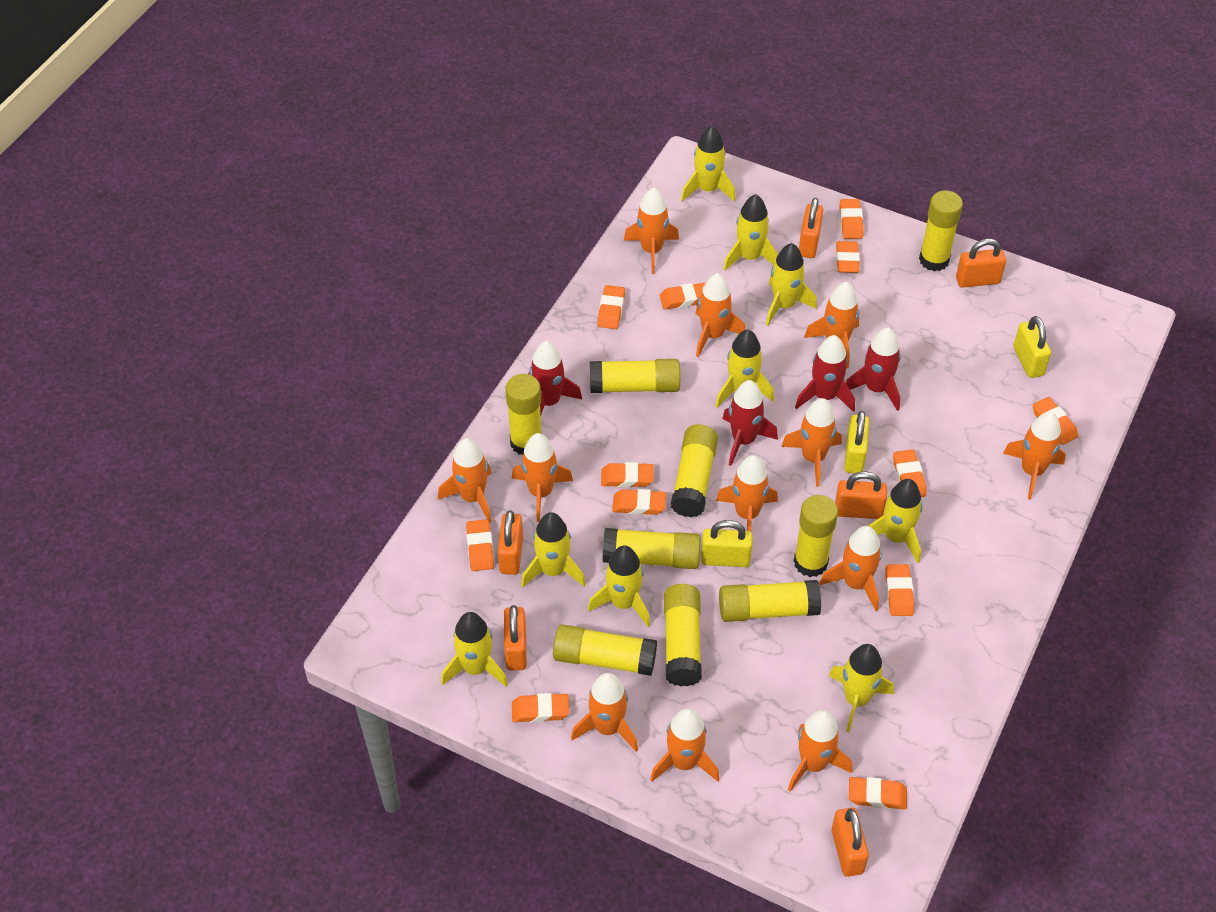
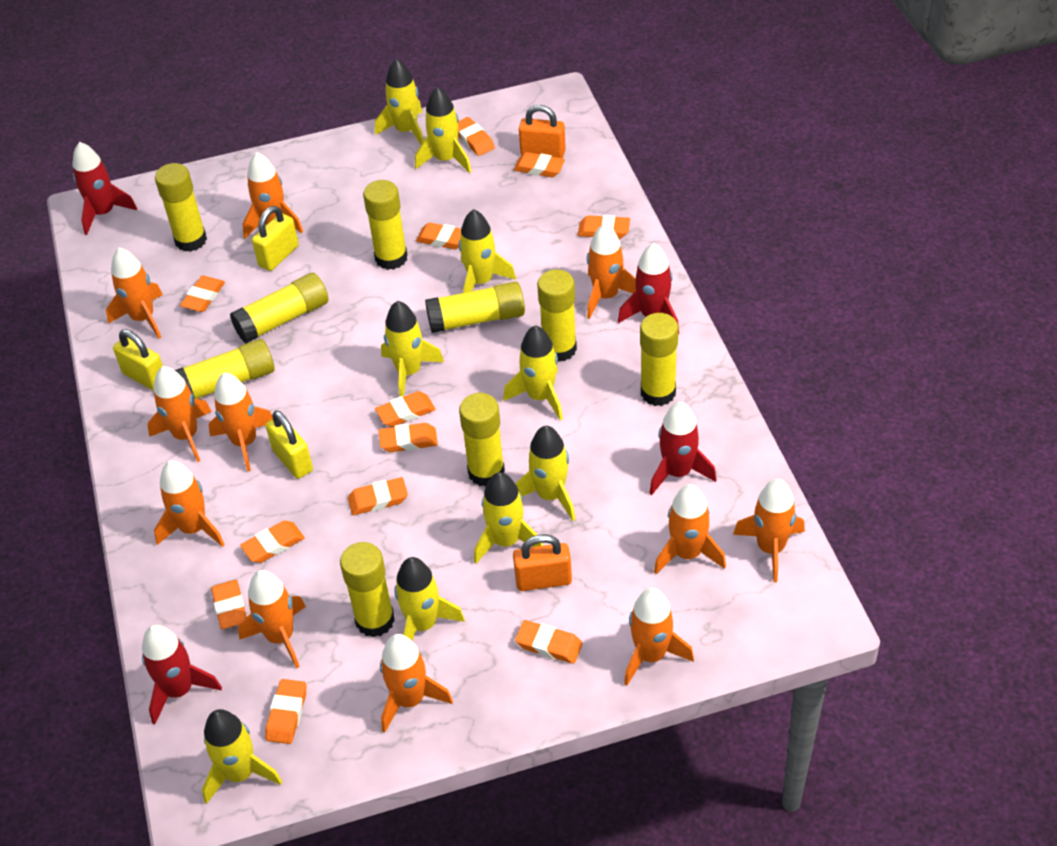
orange padlock: 6 -> 2
orange rocket: 12 -> 11

